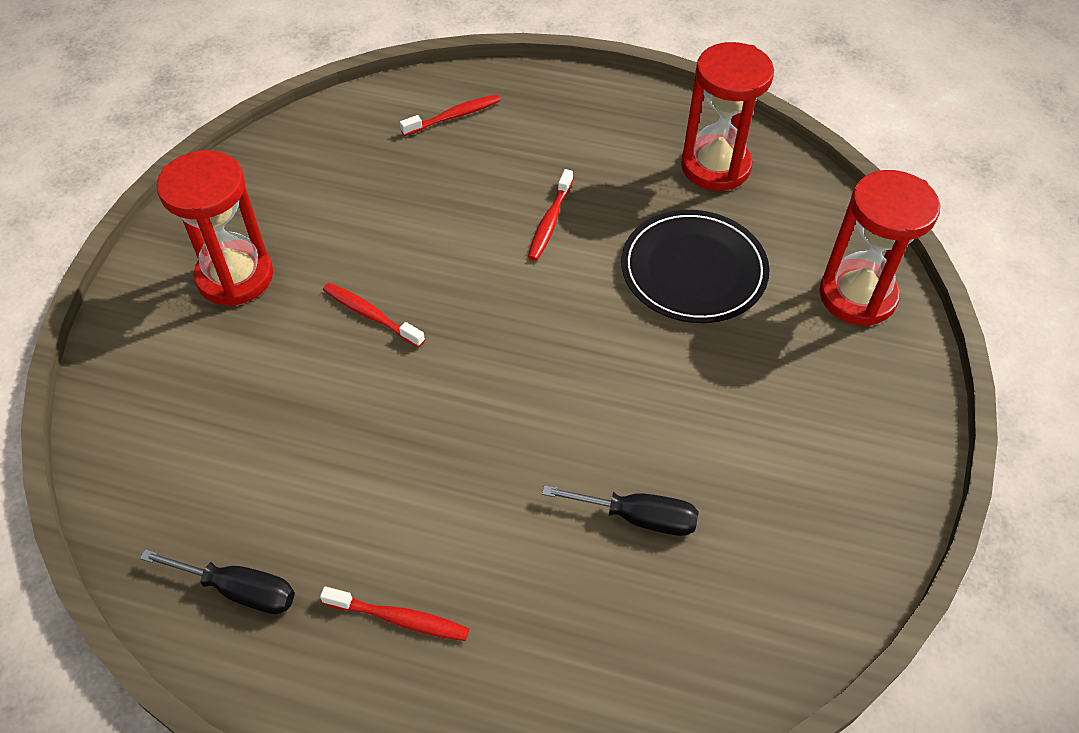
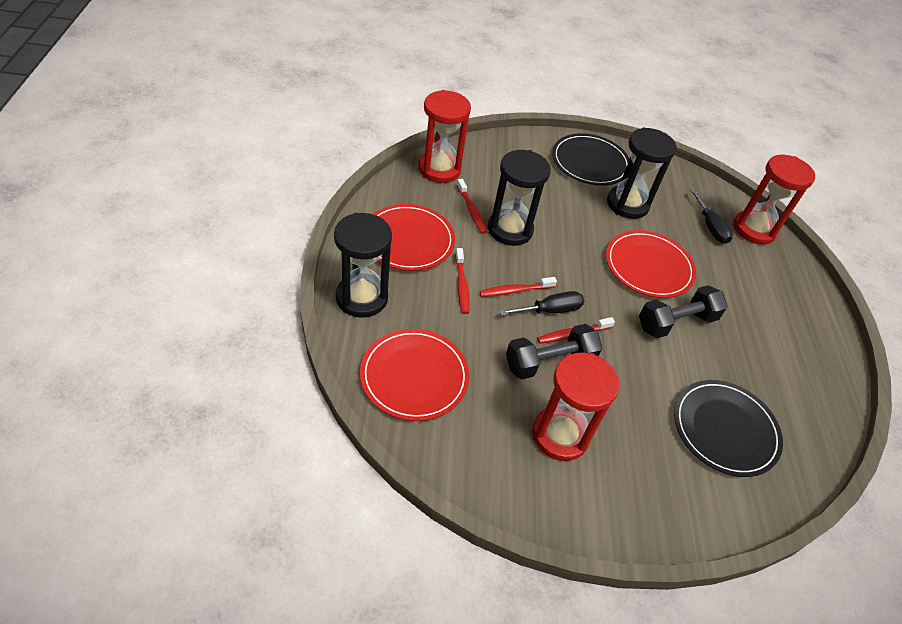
black dumbbell: 0 -> 2
black hourglass: 0 -> 3
black plate: 1 -> 2
red plate: 0 -> 3

